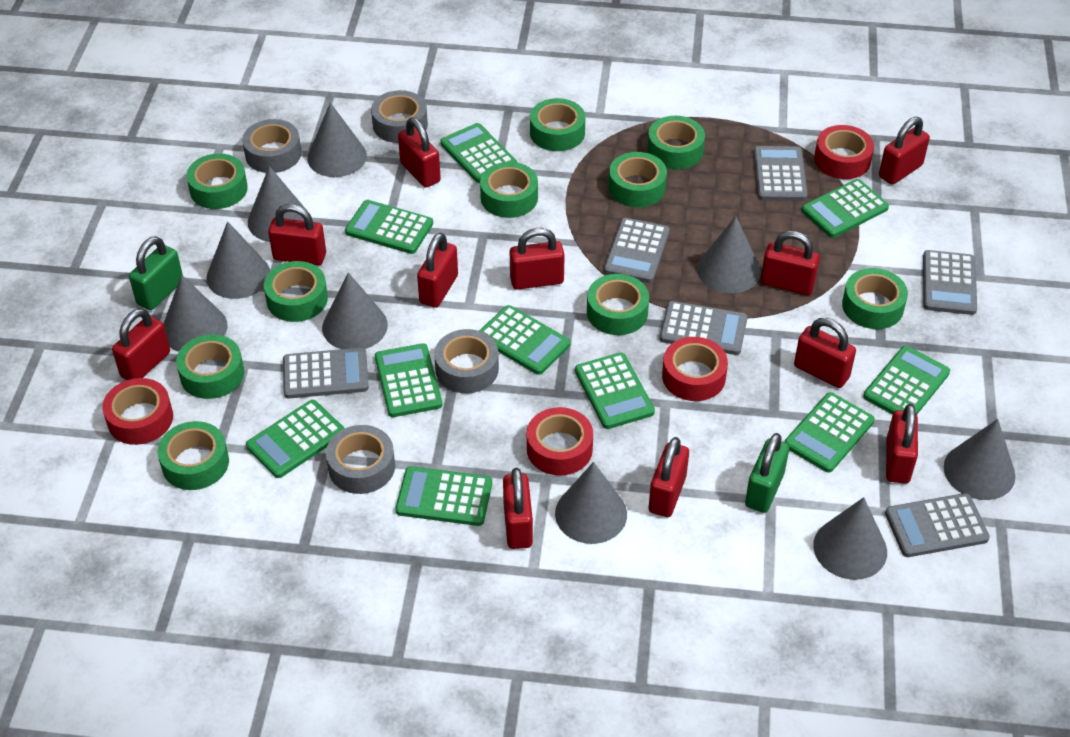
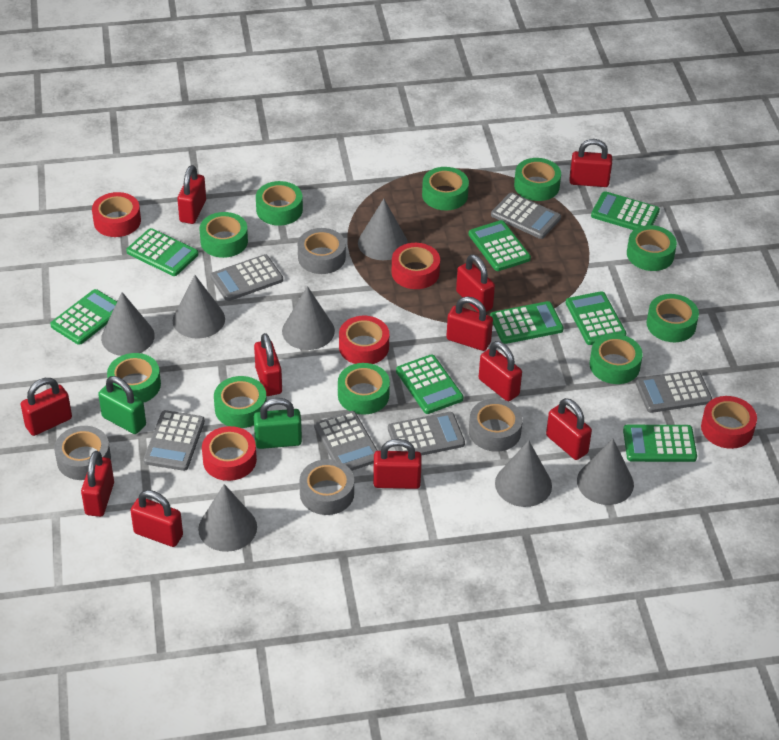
green calculator: 10 -> 8
grey cone: 9 -> 7
red tape: 4 -> 5

